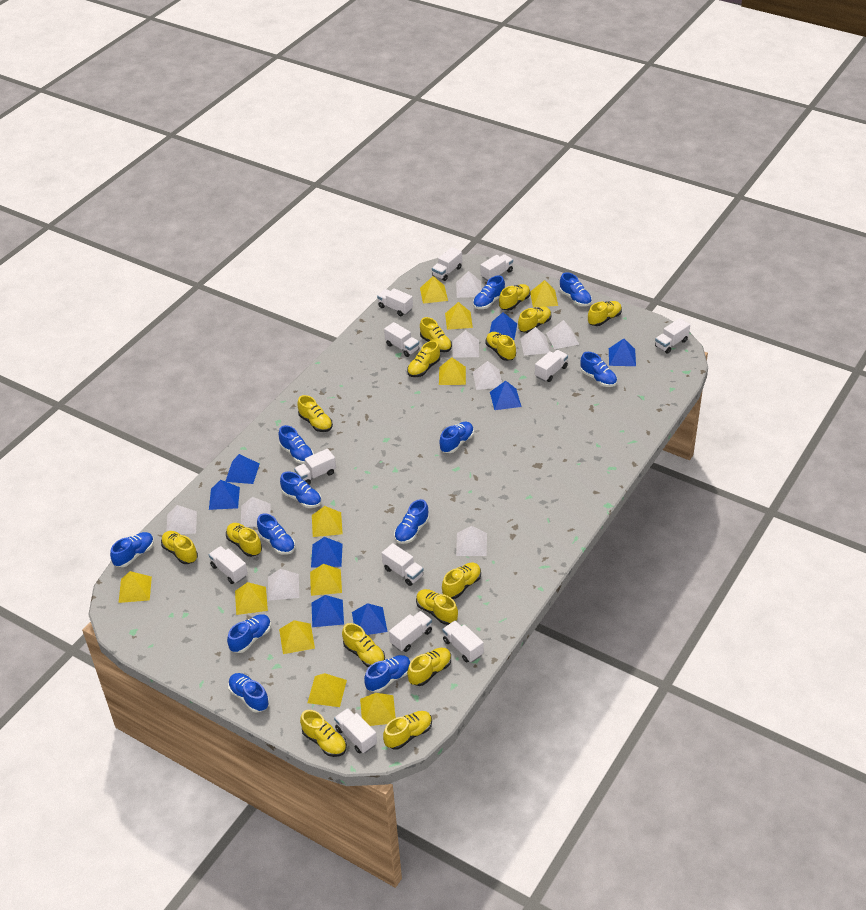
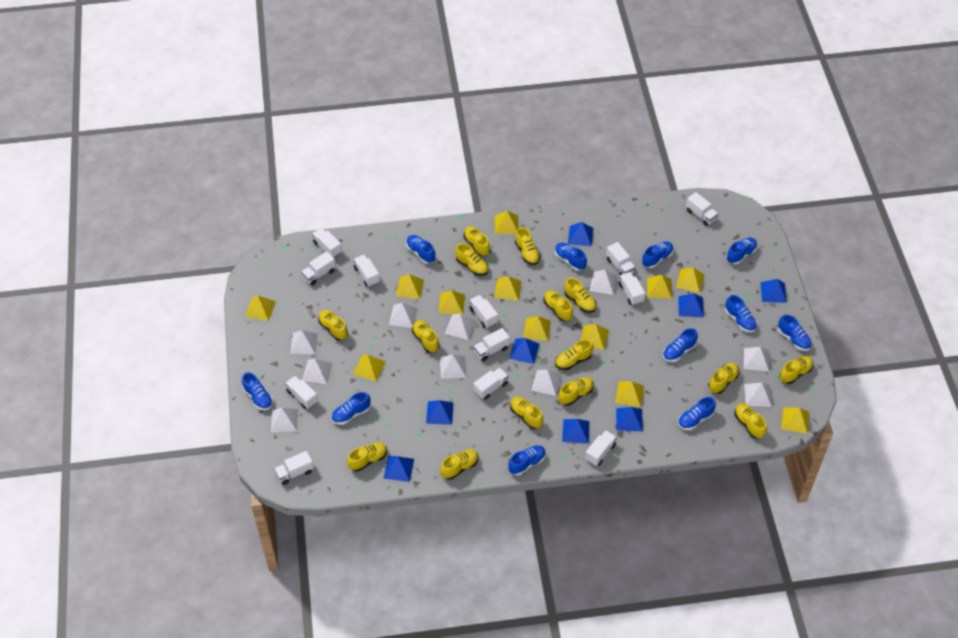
blue shoe: 12 -> 11
white pyramid: 9 -> 10
yellow pyramid: 11 -> 12

